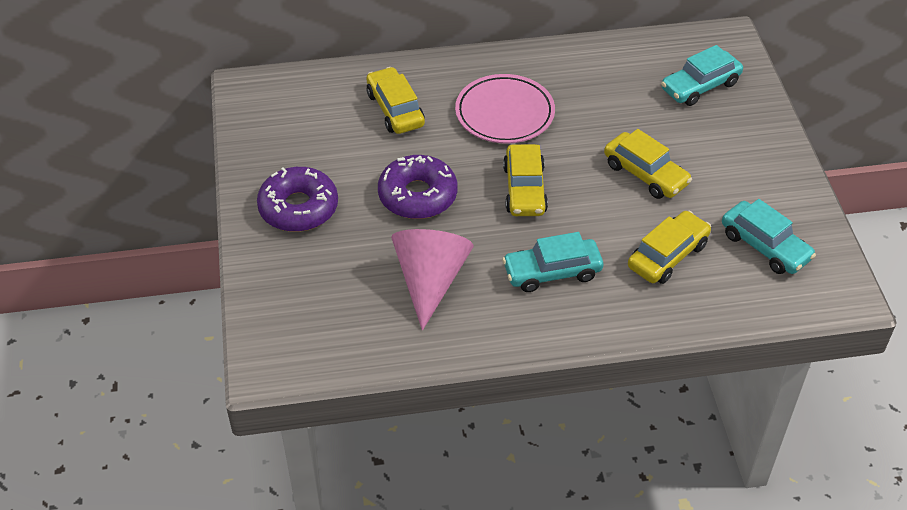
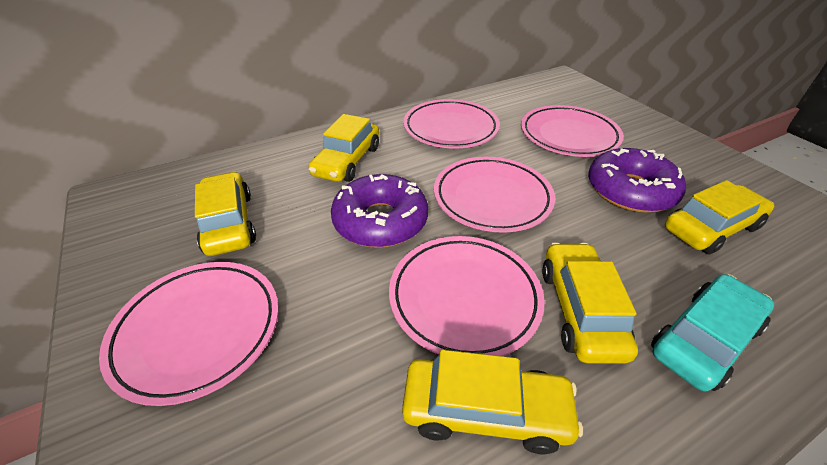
pink cone: 1 -> 0
pink plate: 1 -> 5
turquoise car: 3 -> 1
yellow car: 4 -> 5

